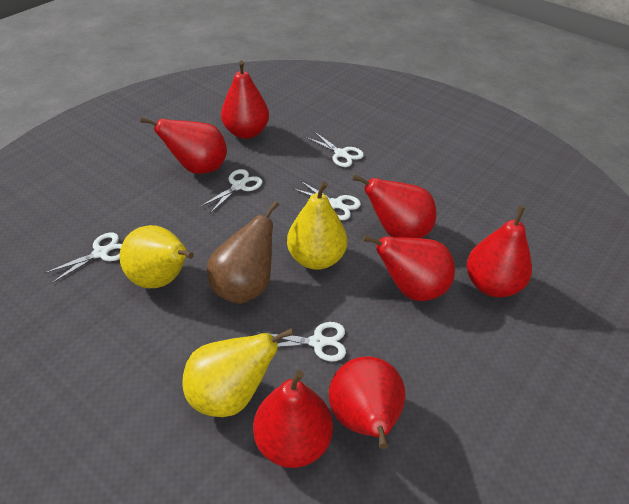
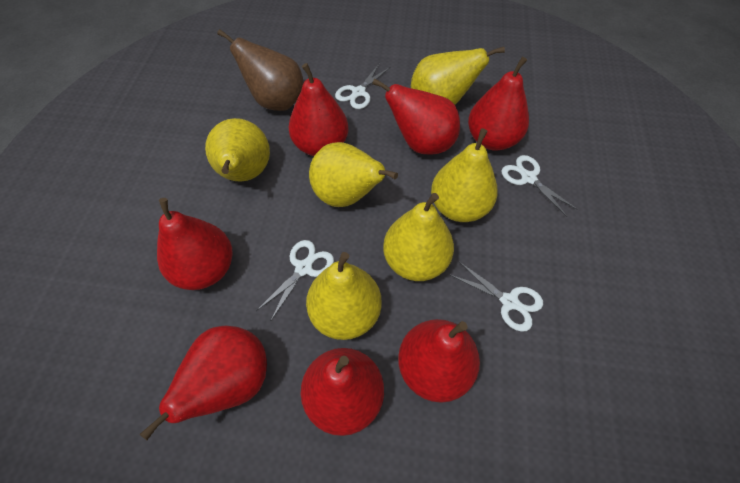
white scissors: 5 -> 4
yellow pear: 3 -> 6

